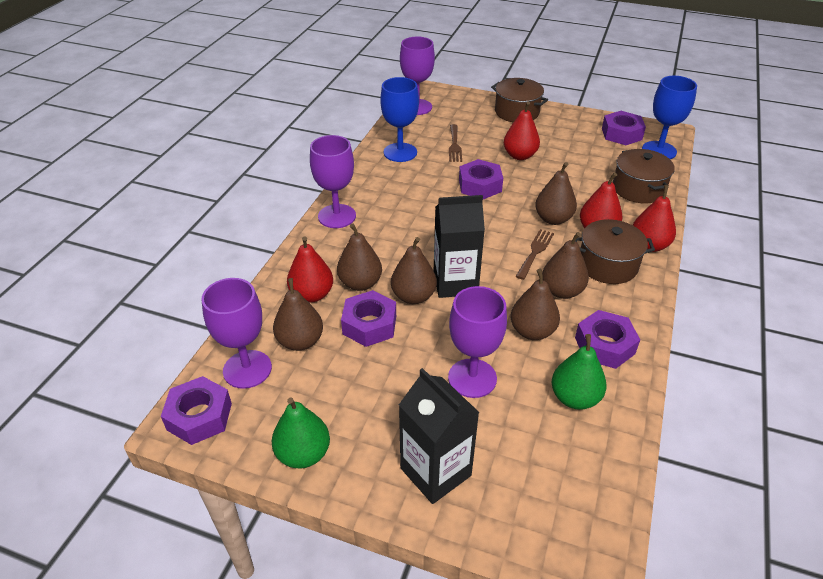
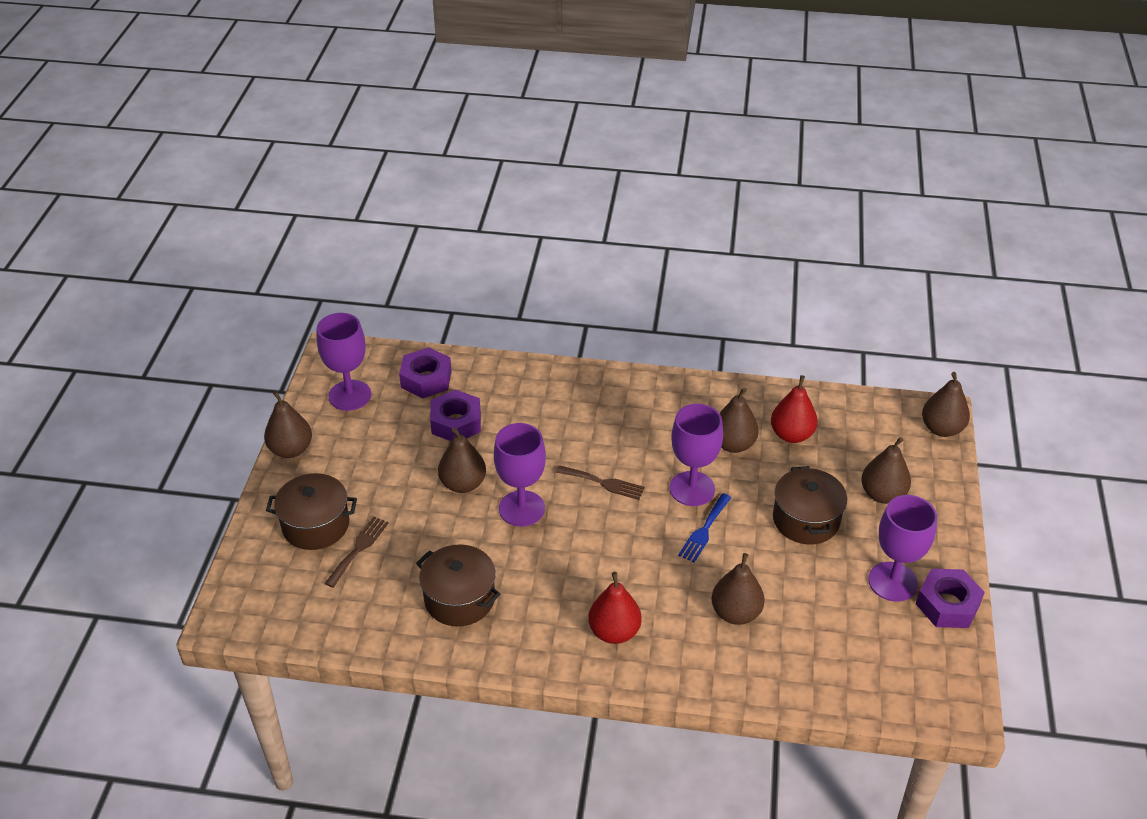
black carton: 2 -> 0
blue fork: 0 -> 1
blue goblet: 2 -> 0
green pear: 2 -> 0
purple nut: 5 -> 3
red pear: 4 -> 2

